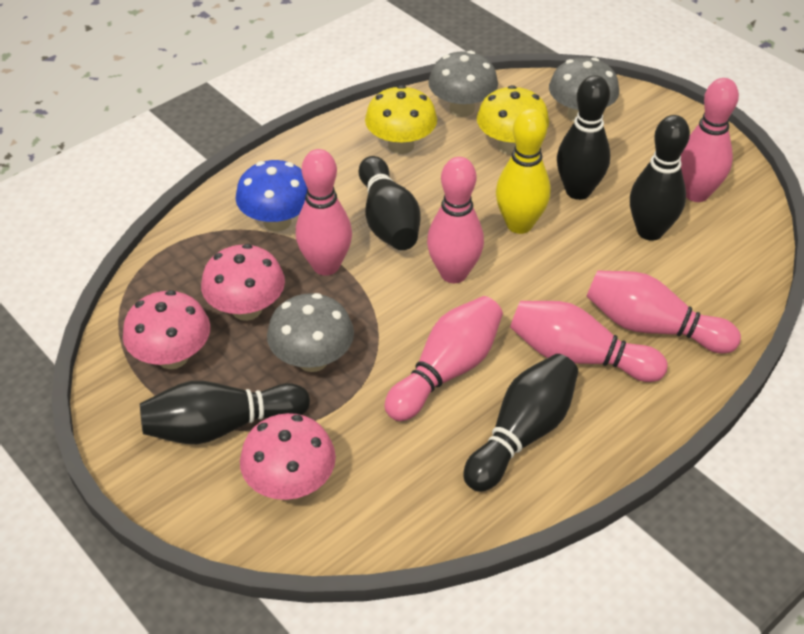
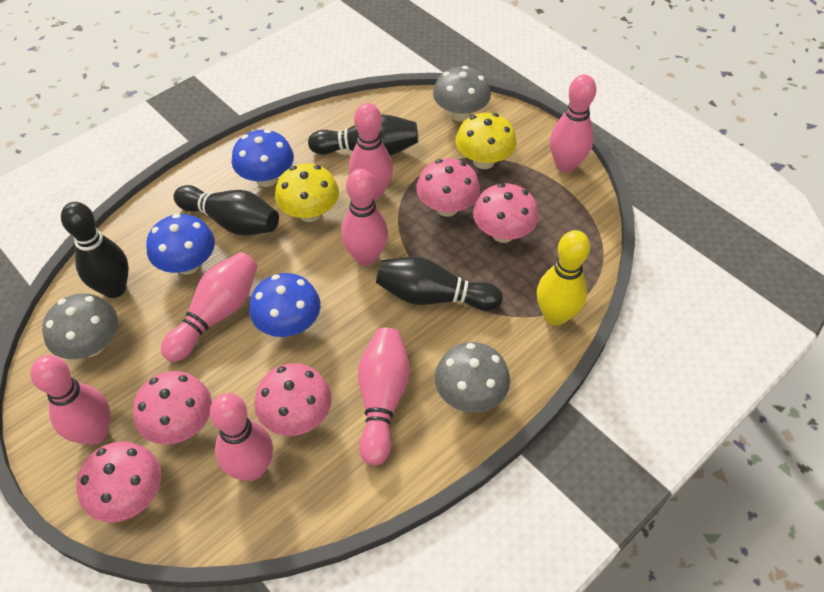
black bowling pin: 5 -> 4
blue mushroom: 1 -> 3
pink bowling pin: 6 -> 7
pink mushroom: 3 -> 5

